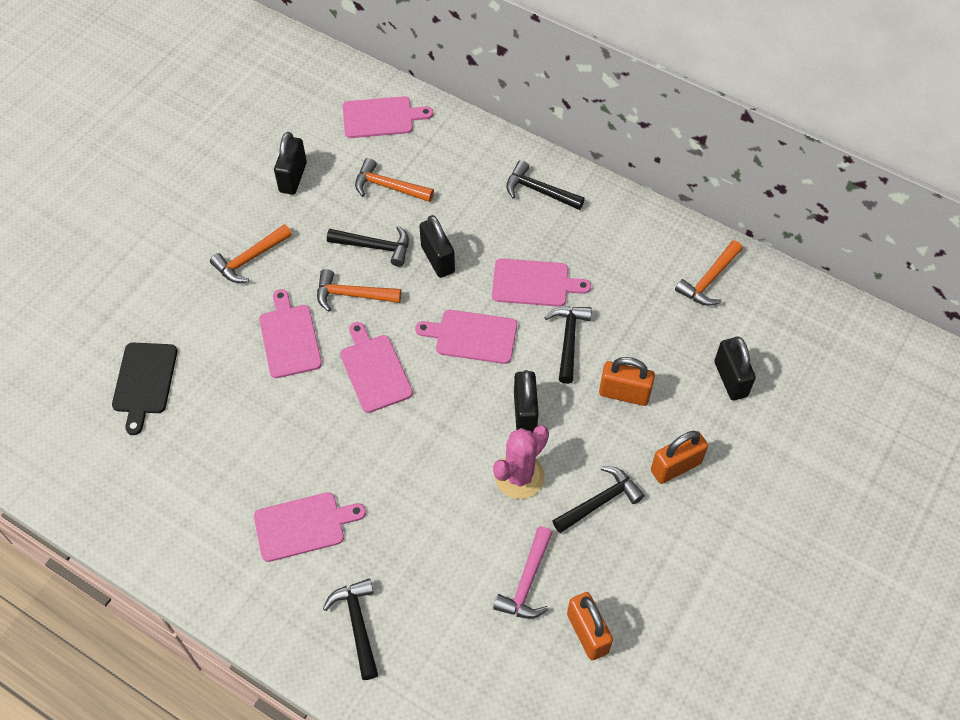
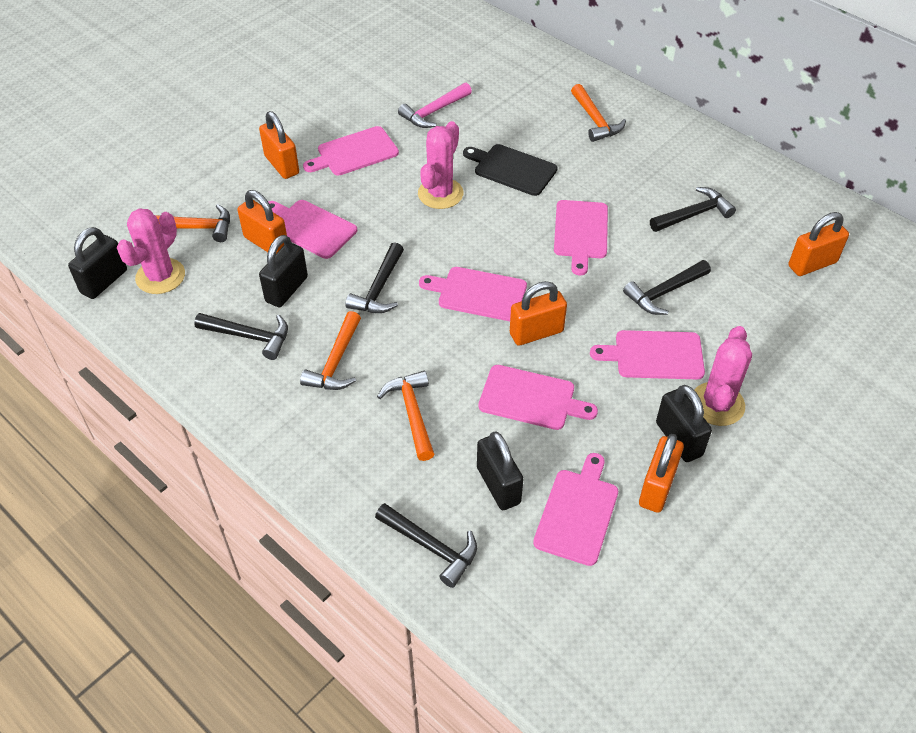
orange padlock: 3 -> 5
pink cactus: 1 -> 3
pink cutting board: 6 -> 7

